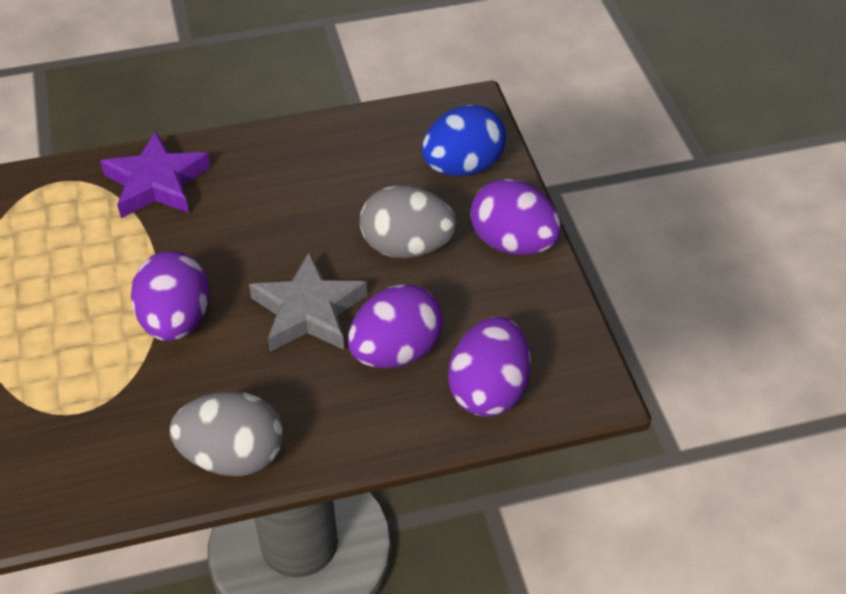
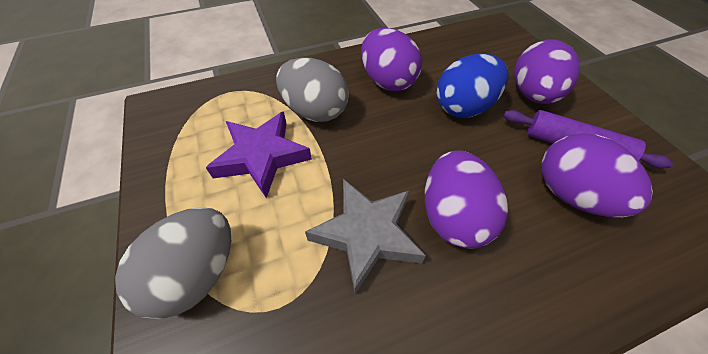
purple rolling pin: 0 -> 1

